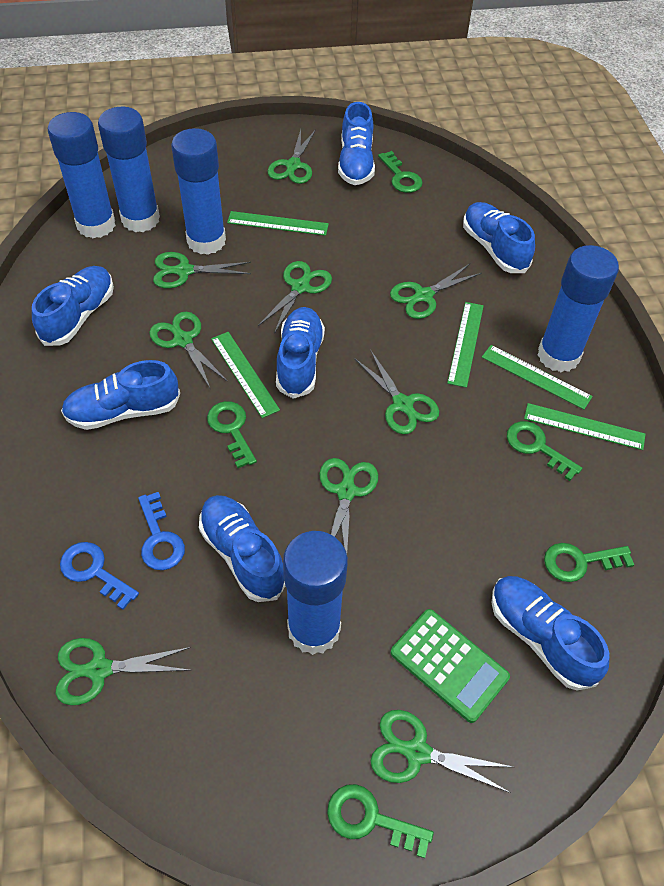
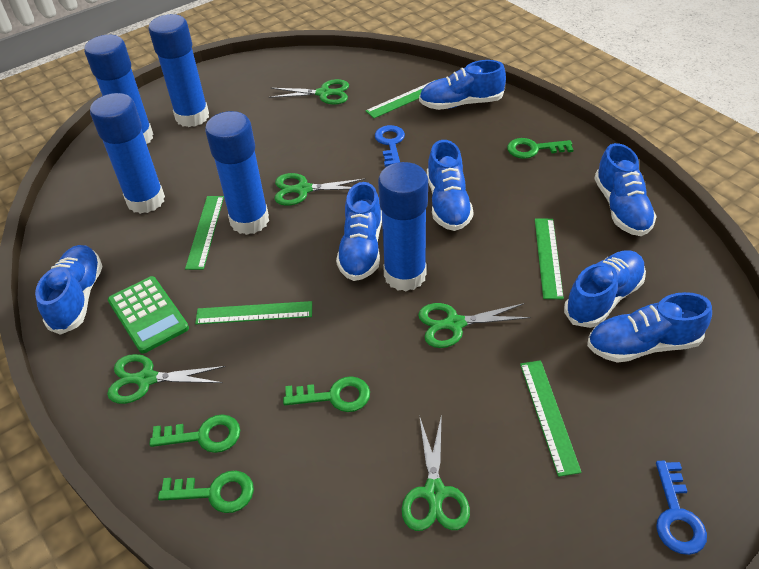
green key: 5 -> 4
green scissors: 9 -> 5

